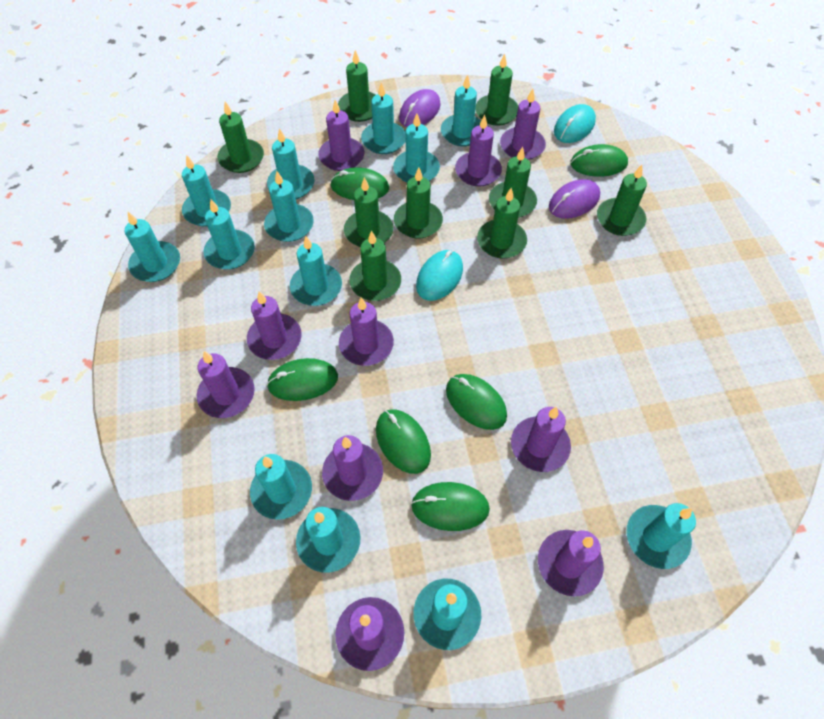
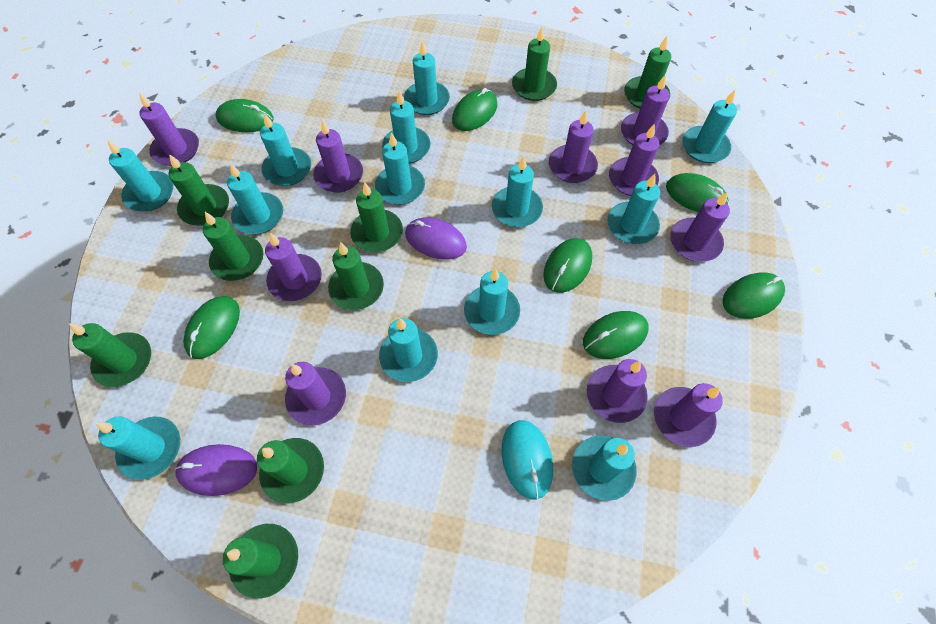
green mouse: 6 -> 7
turquoise mouse: 2 -> 1

